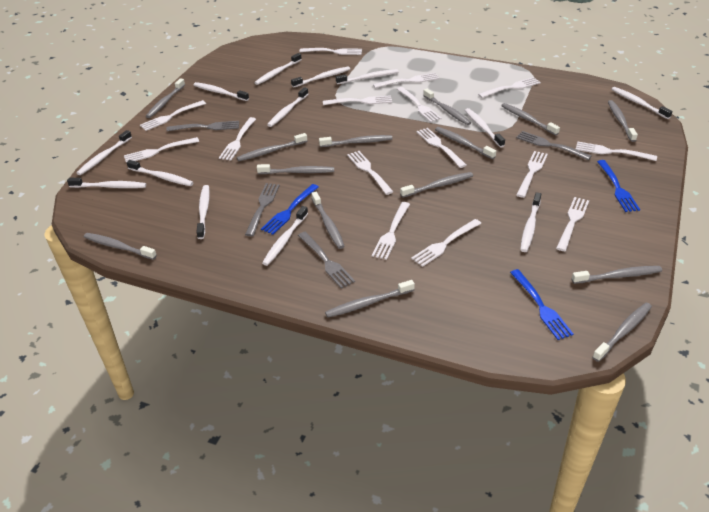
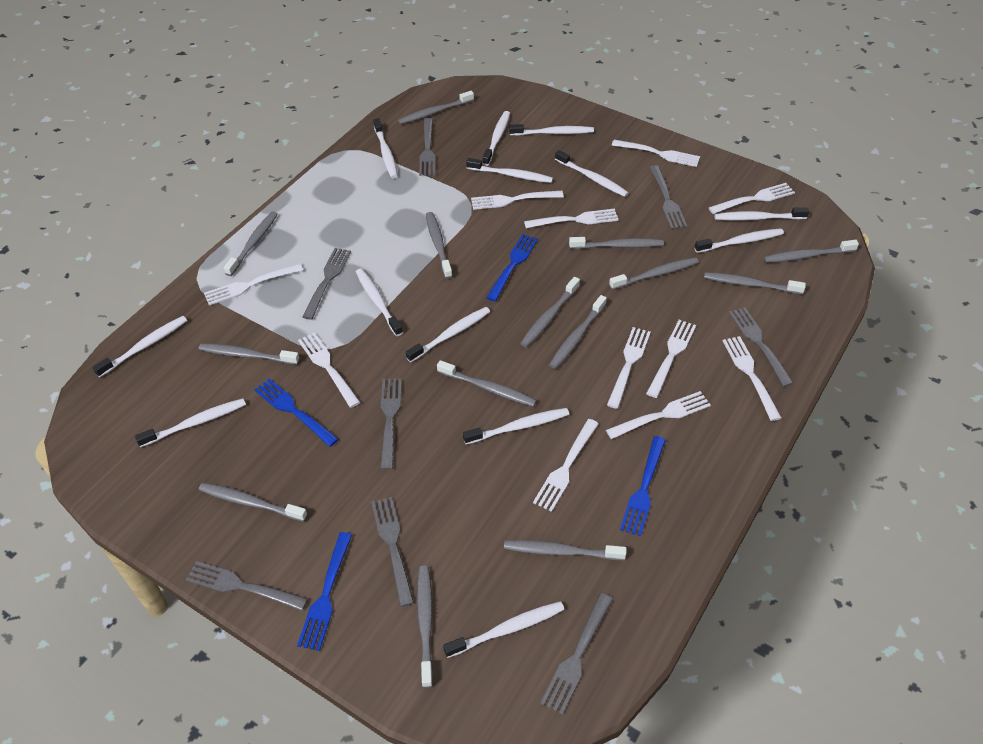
blue fork: 3 -> 4
grey fork: 4 -> 8
white fork: 15 -> 11

